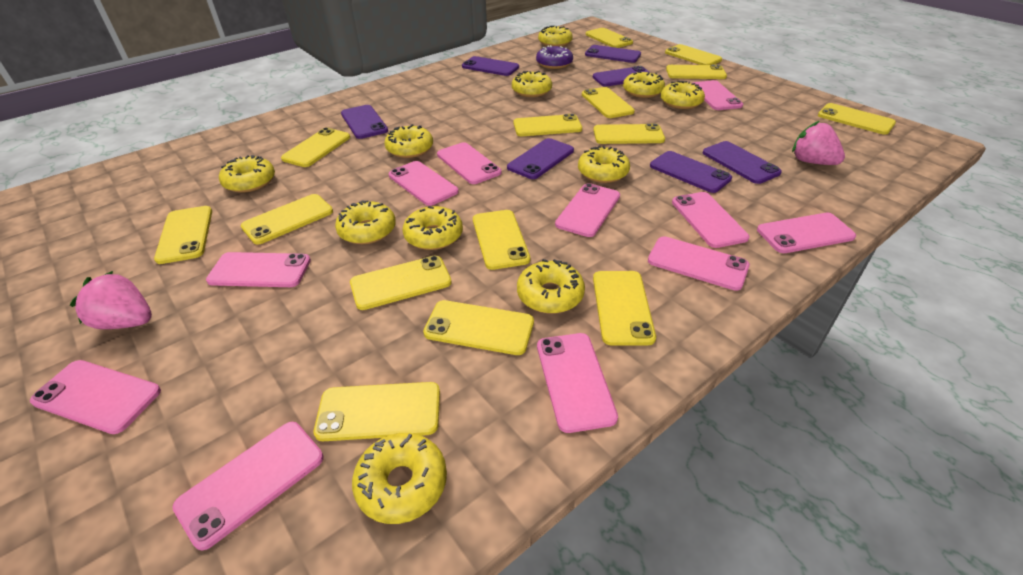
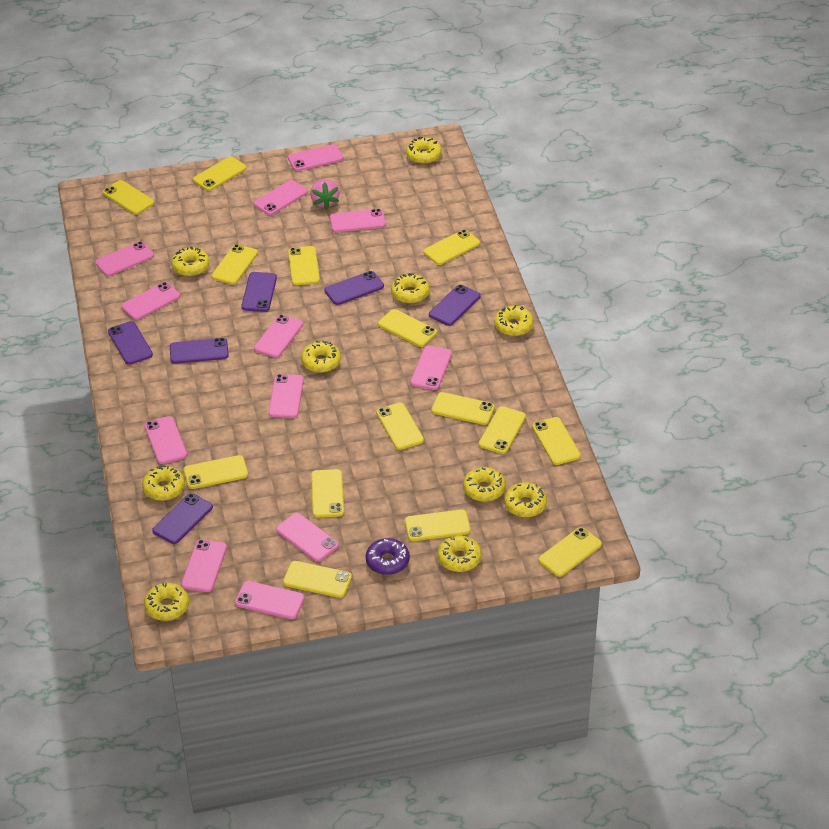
pink phone: 11 -> 12
pink strawberry: 2 -> 1
purple phone: 7 -> 6
yellow donut: 11 -> 10

